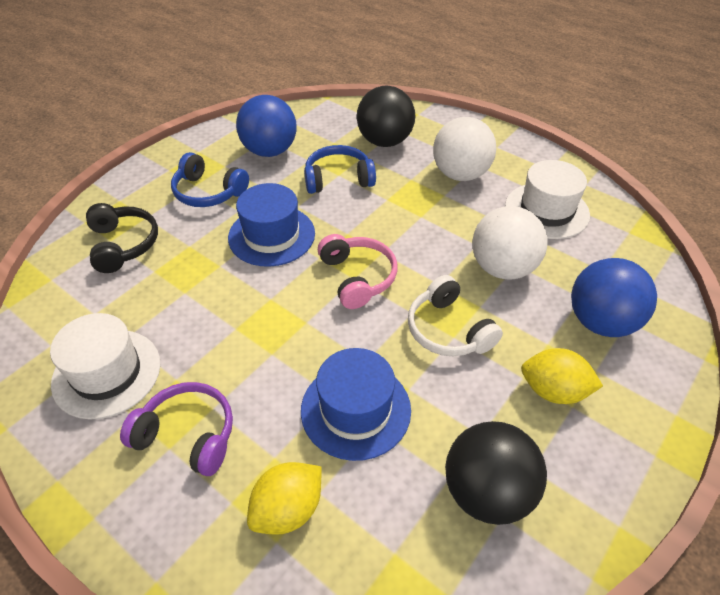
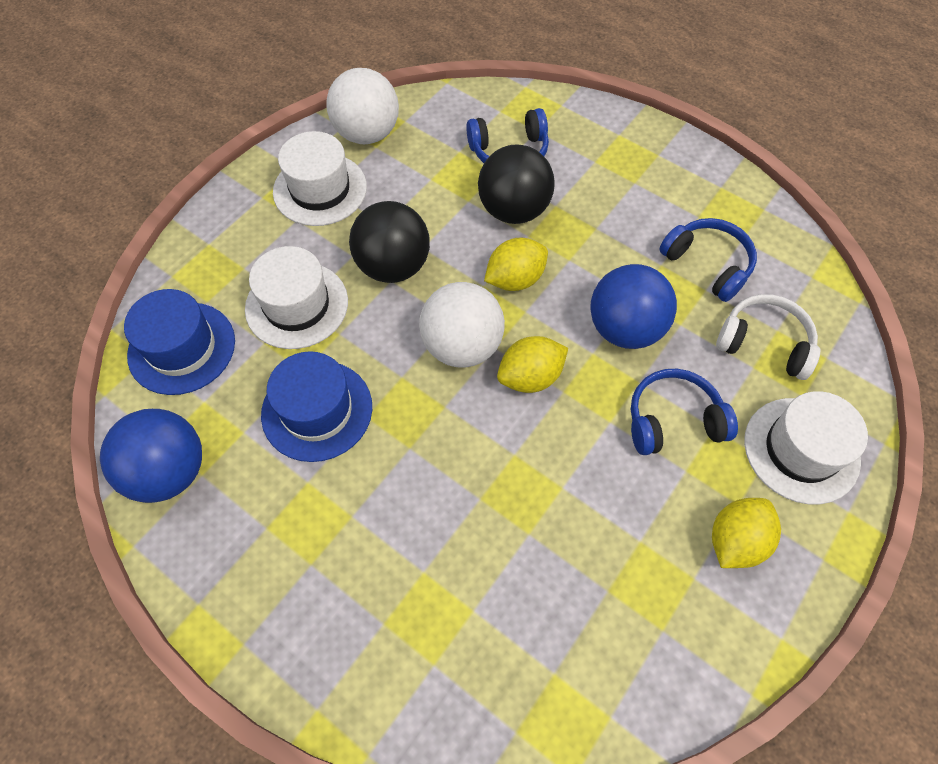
black headphones: 1 -> 0
blue headphones: 2 -> 3
pink headphones: 1 -> 0
purple headphones: 1 -> 0
white hat: 2 -> 3
yellow lemon: 2 -> 3

